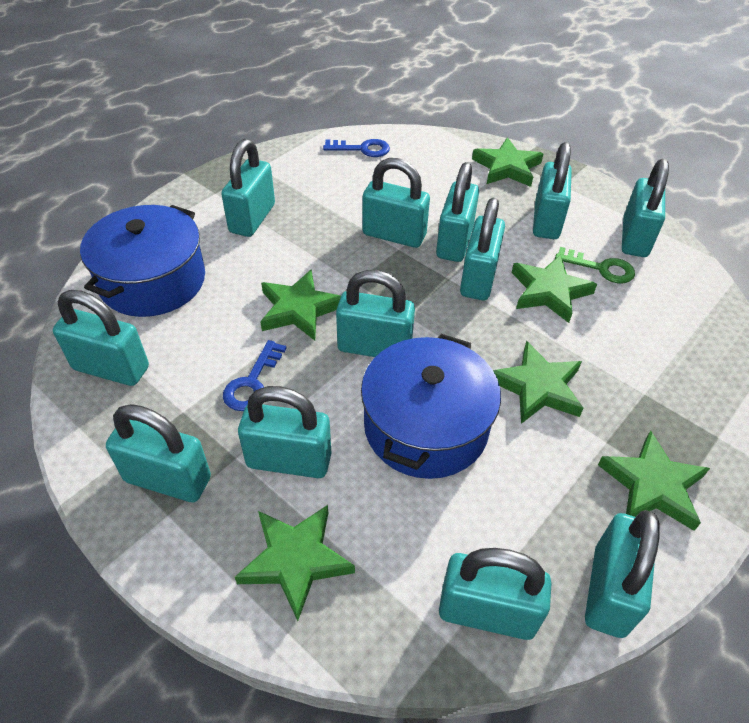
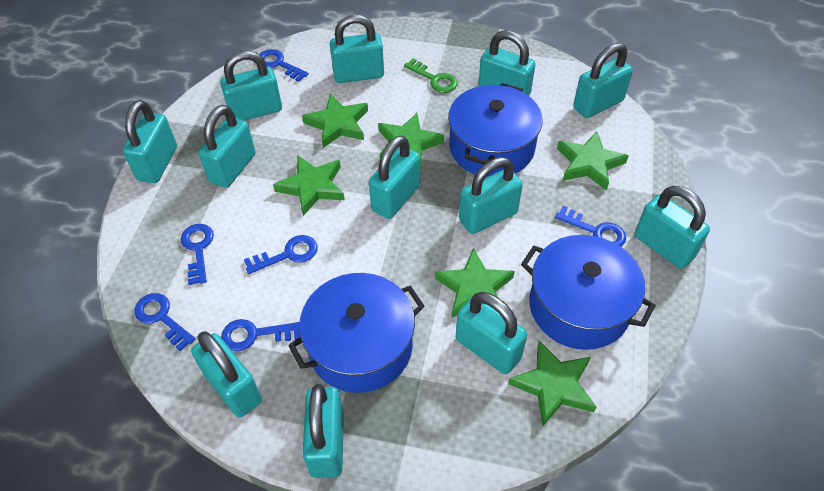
blue key: 2 -> 6
blue pot: 2 -> 3

